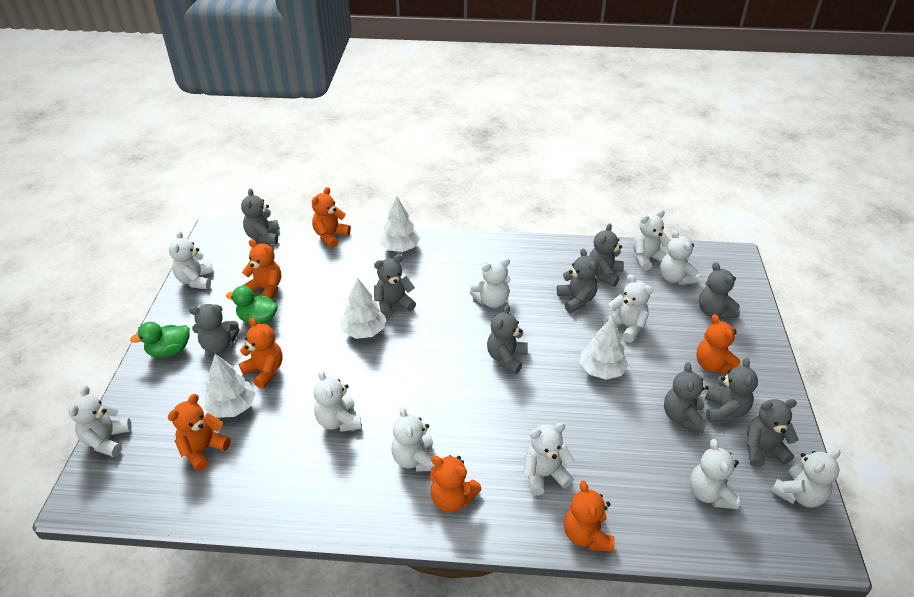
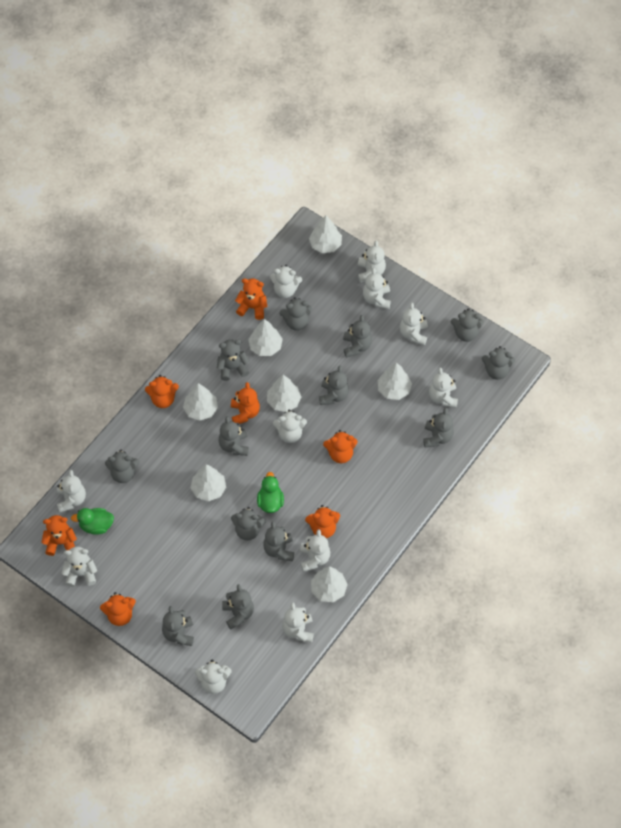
grey teddy bear: 10 -> 13
white tree: 4 -> 7

